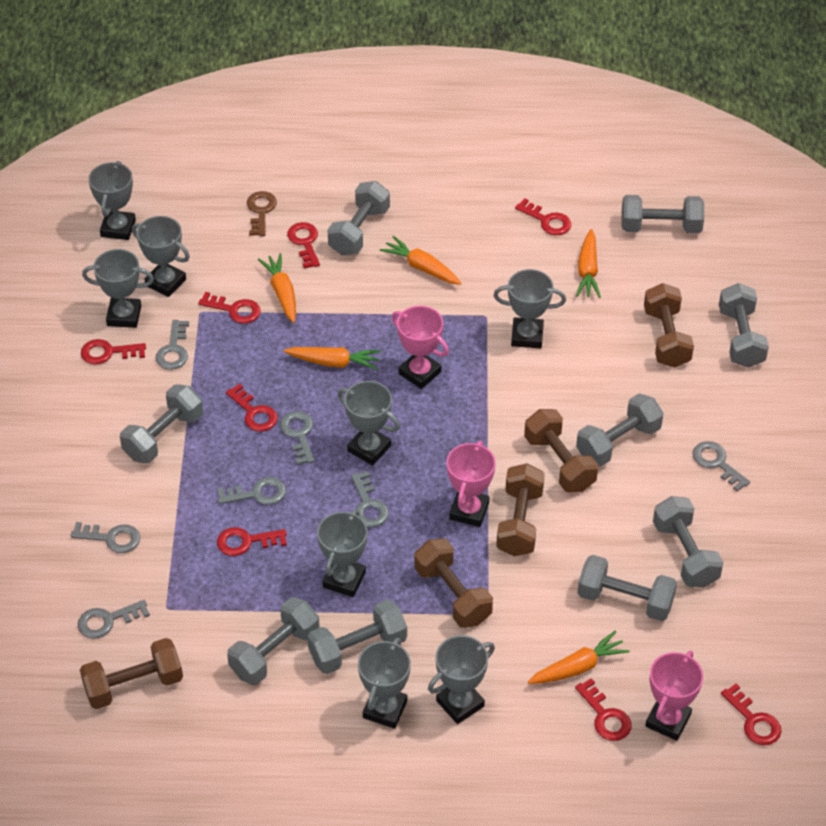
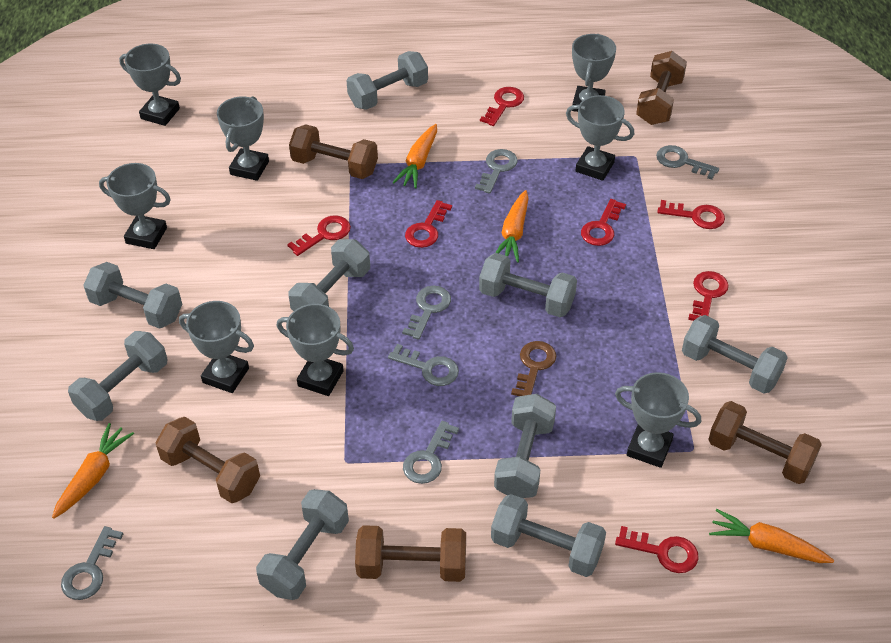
grey key: 7 -> 6
orange carrot: 5 -> 4
pink trophy: 3 -> 0
red key: 8 -> 7

